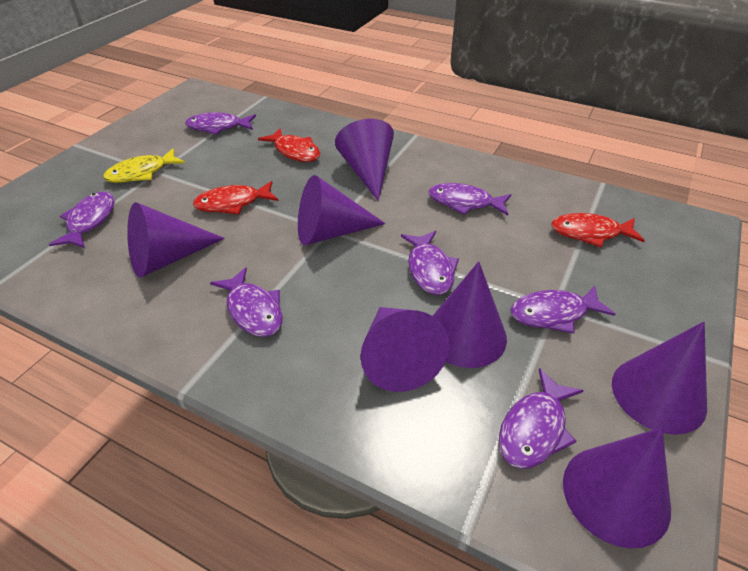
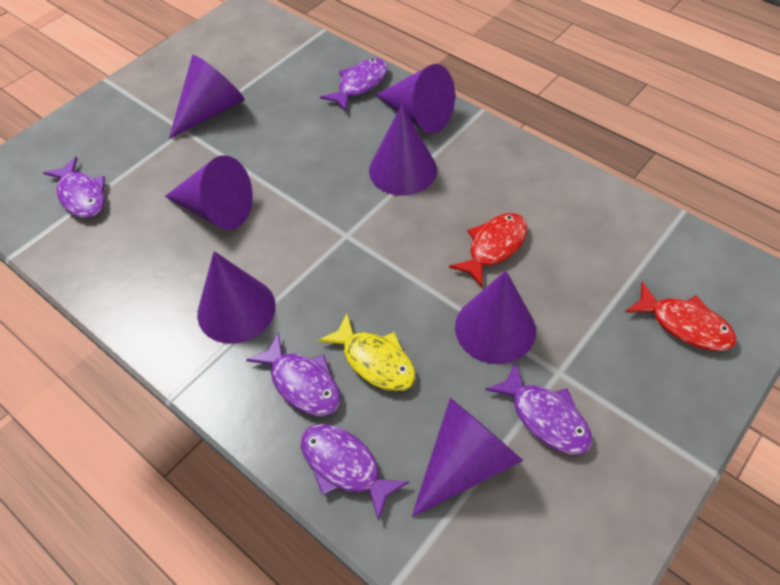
purple fish: 7 -> 5
red fish: 3 -> 2

